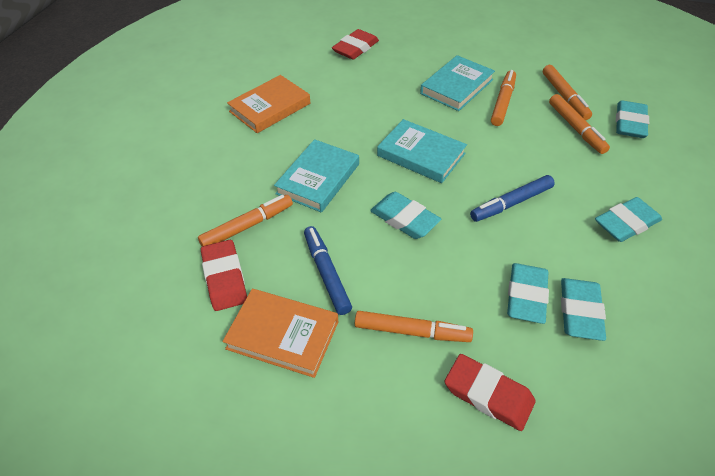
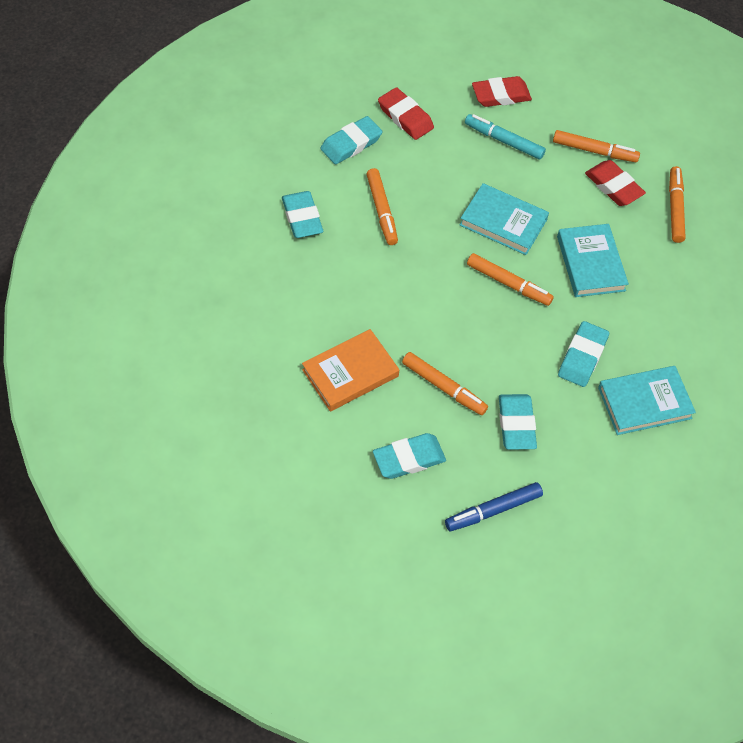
blue marker: 2 -> 1
orange book: 2 -> 1
turquoise marker: 0 -> 1

